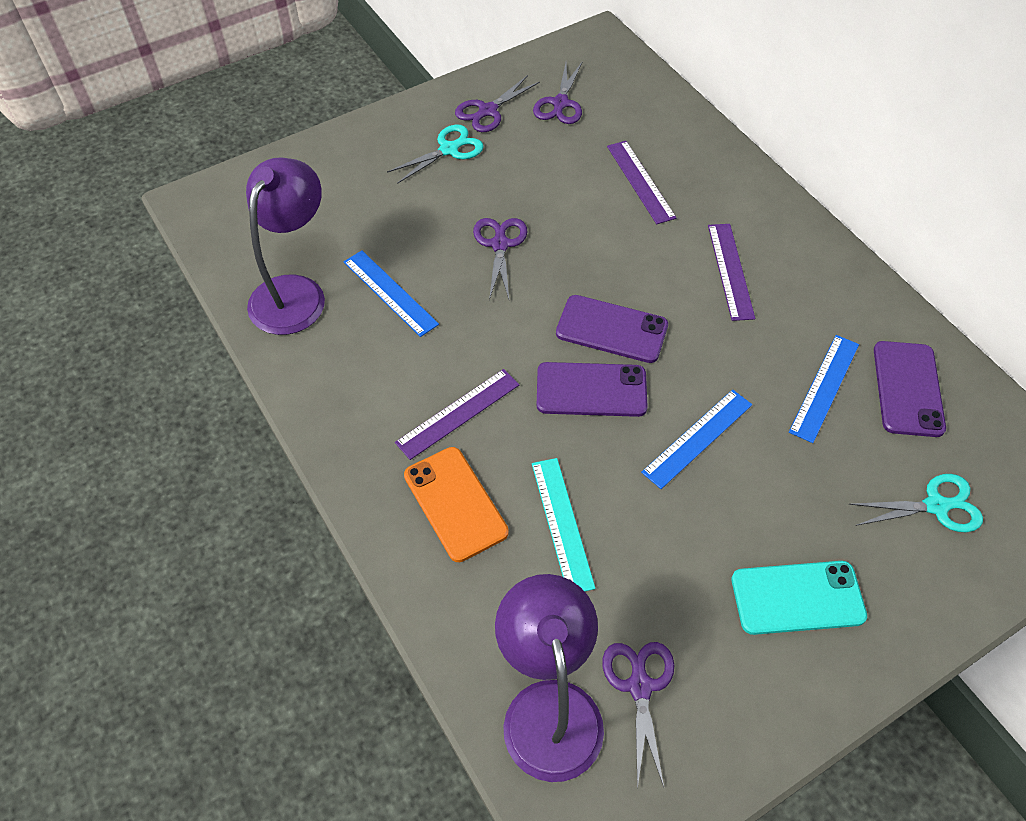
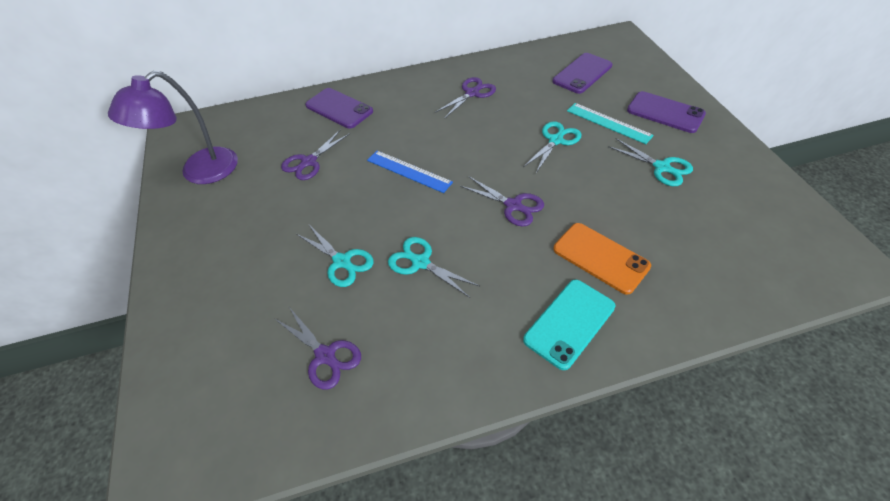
blue ruler: 3 -> 1
purple lamp: 2 -> 1
purple ruler: 3 -> 0
turquoise scissors: 2 -> 4

